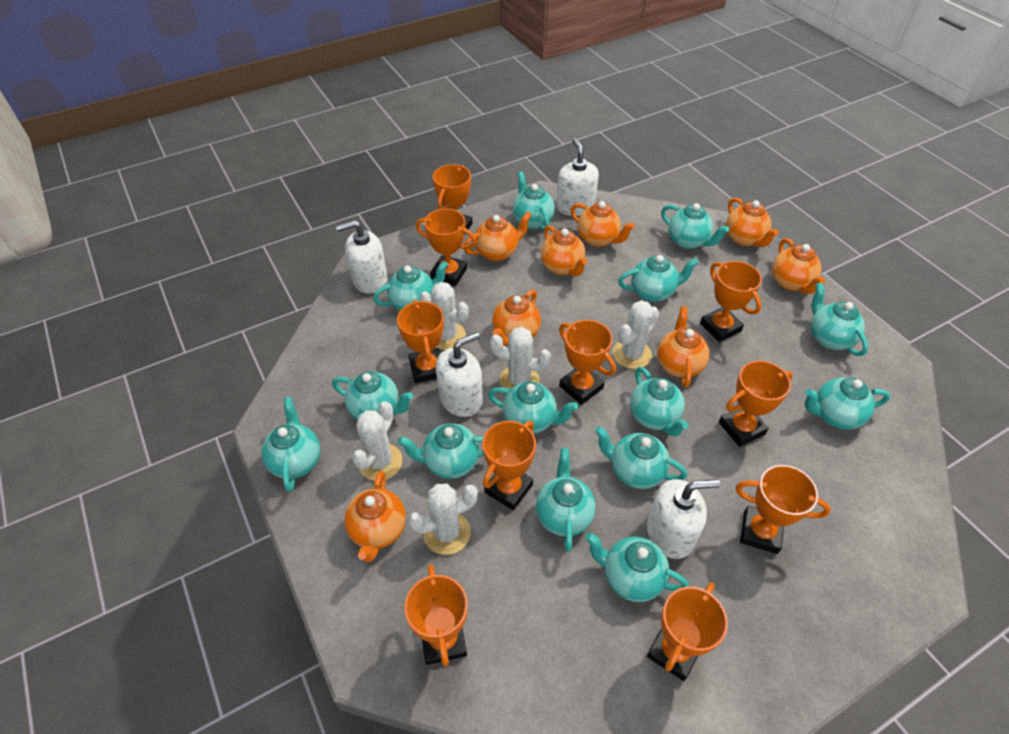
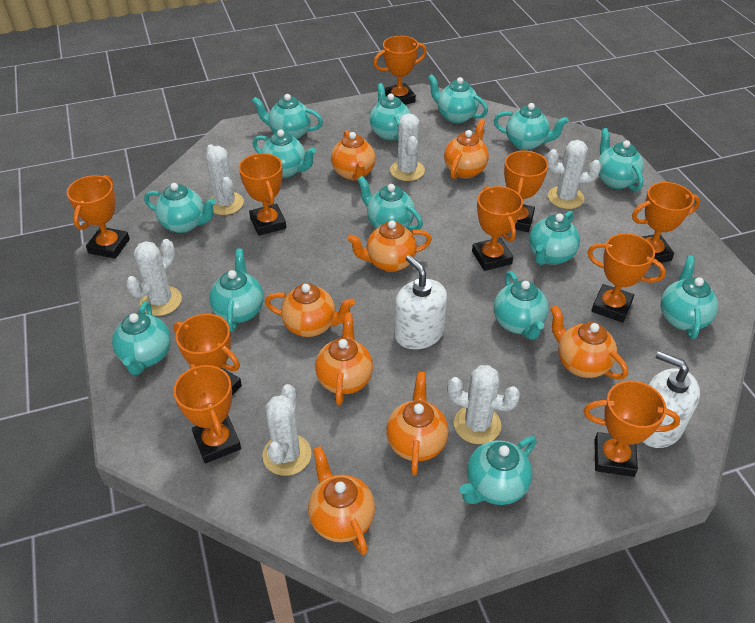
white cactus: 5 -> 6
white soap dispenser: 4 -> 2

